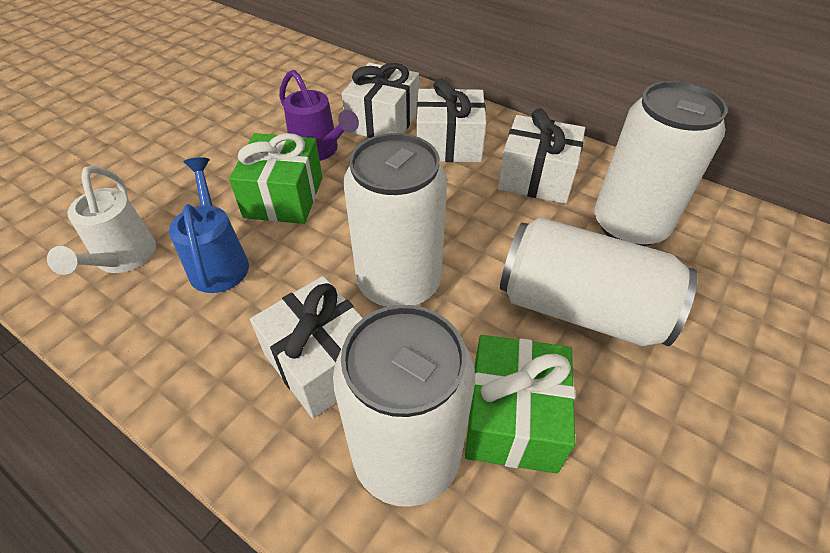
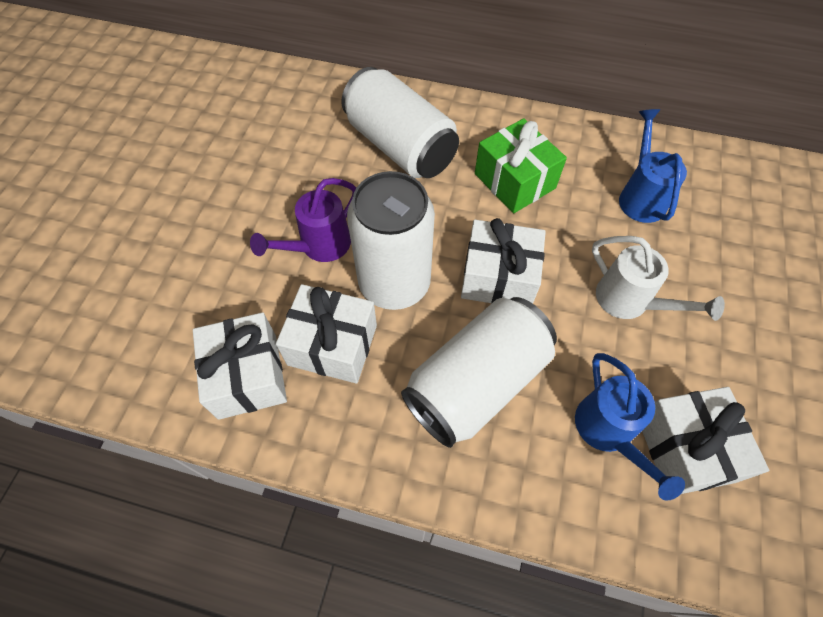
blue watering can: 1 -> 2
green gift: 2 -> 1
white can: 4 -> 3

